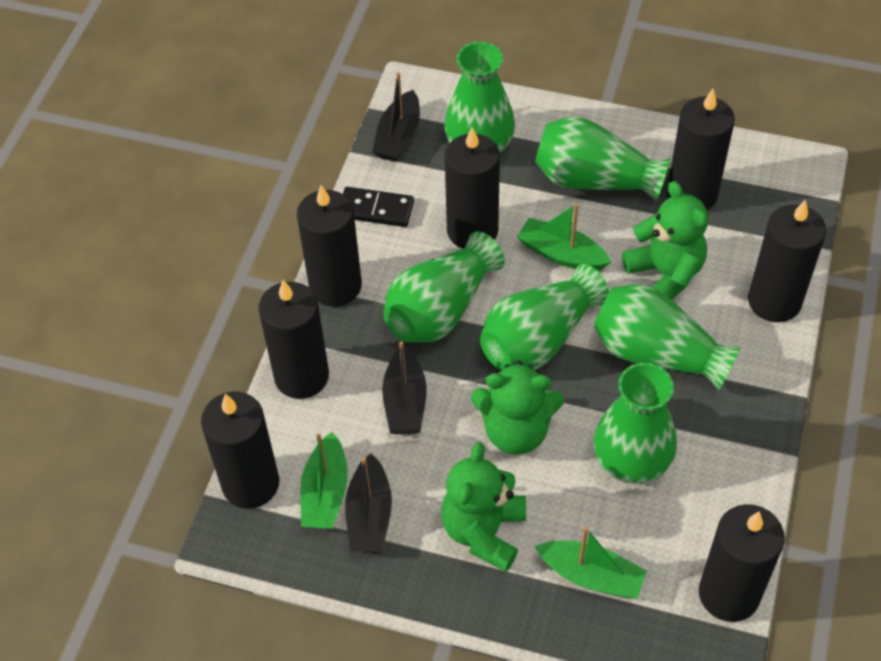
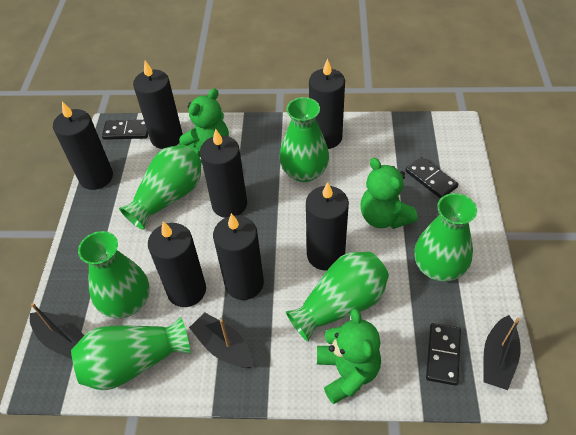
black domino: 1 -> 3
green boat: 3 -> 0

